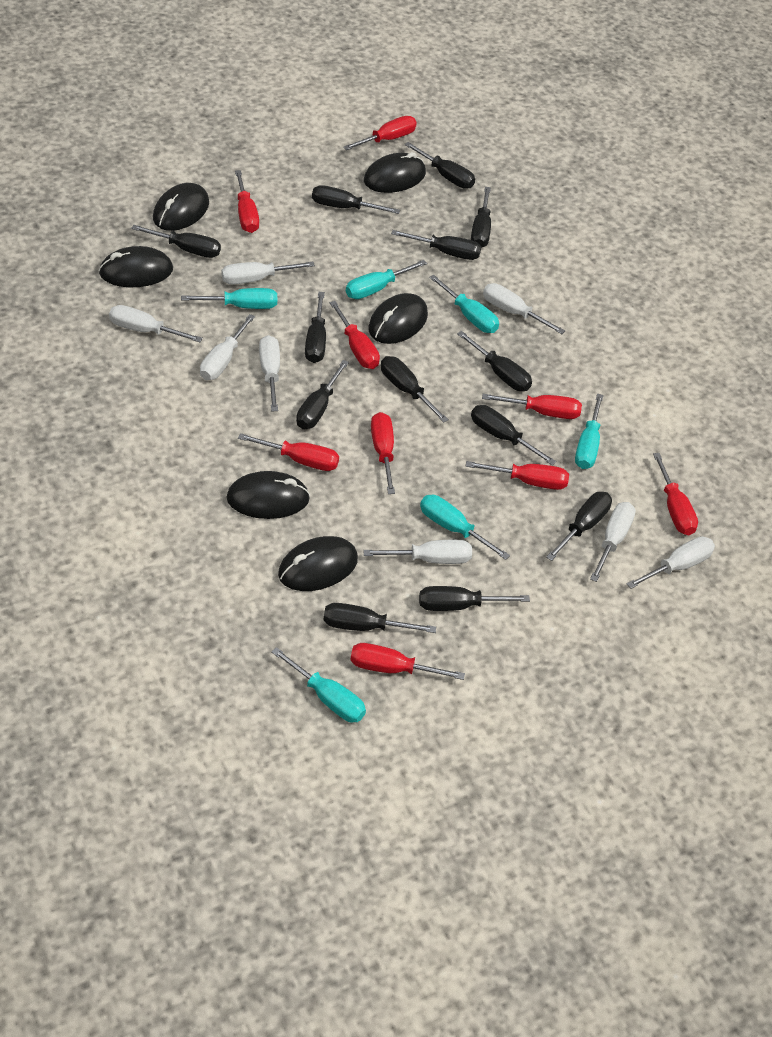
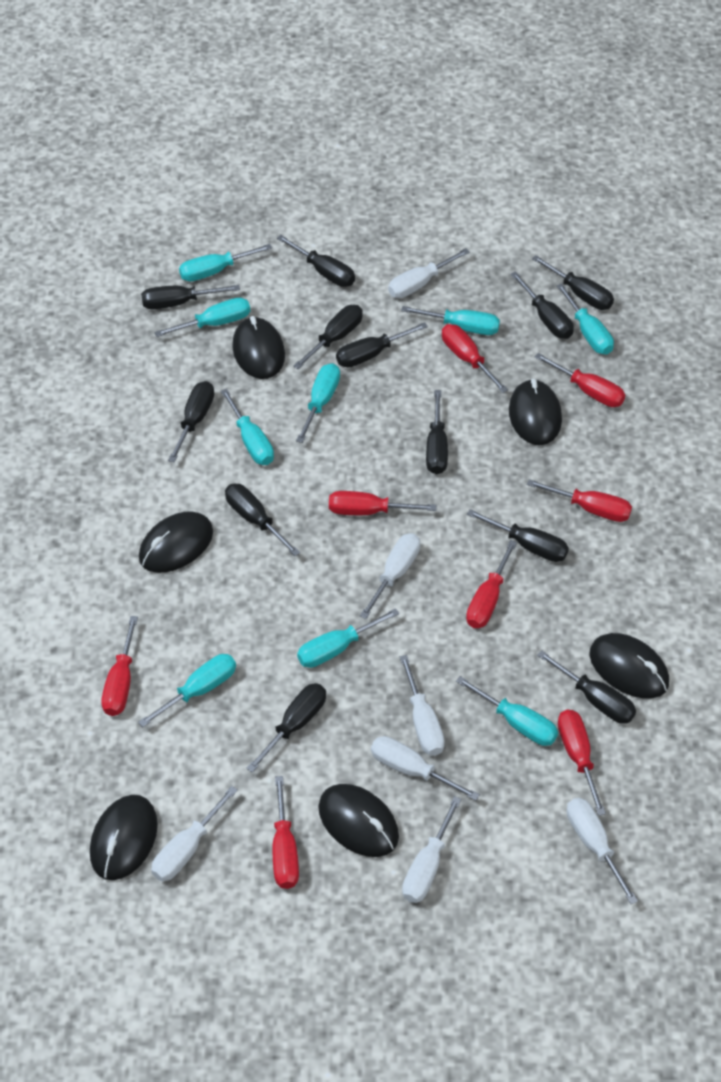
black screwdriver: 13 -> 12
red screwdriver: 9 -> 8
turquoise screwdriver: 6 -> 9
white screwdriver: 8 -> 7

